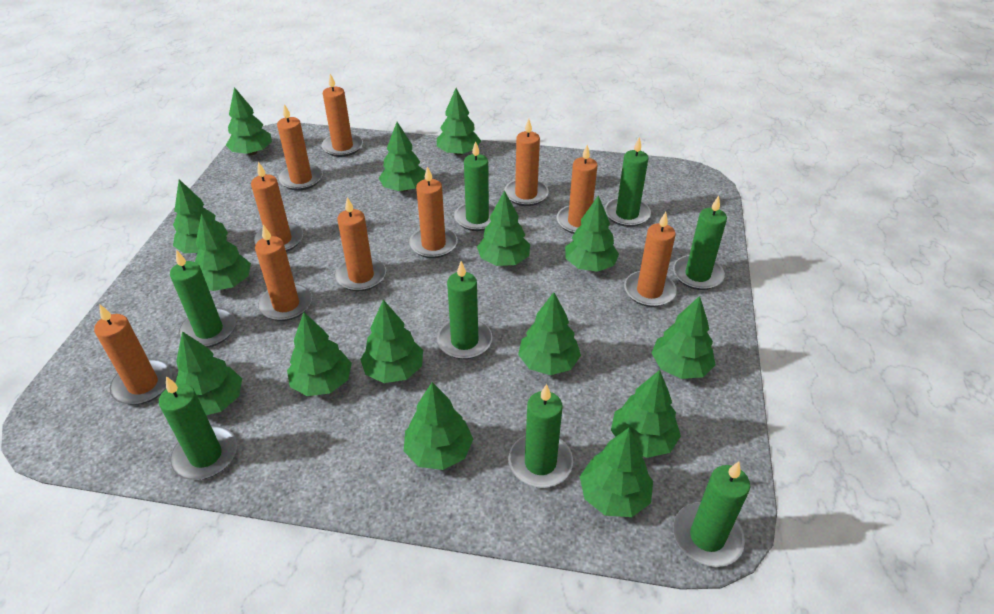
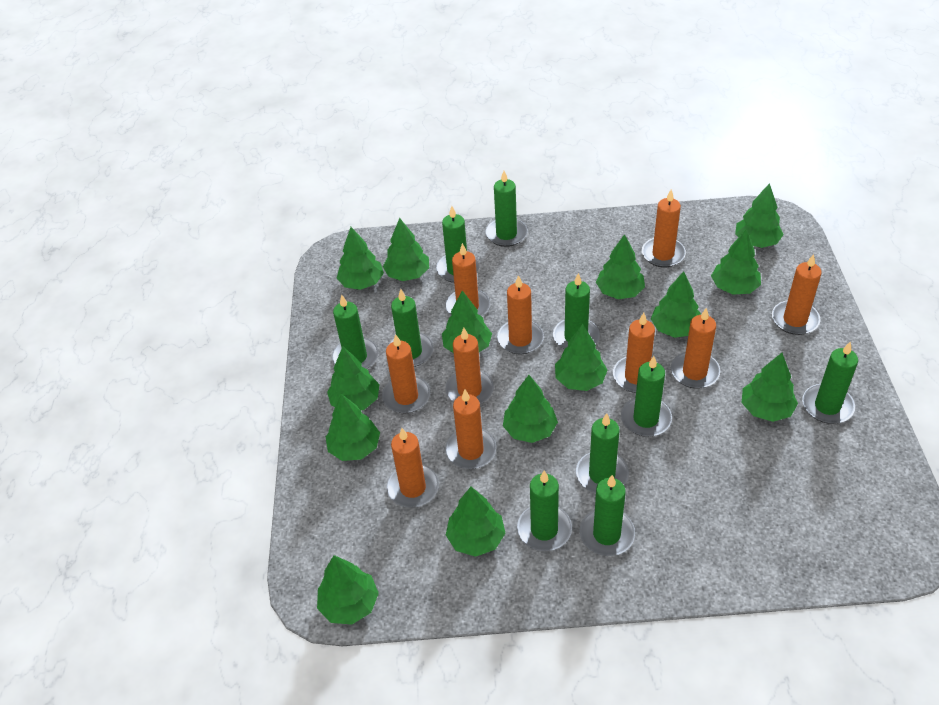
green candle: 8 -> 10
green tree: 15 -> 14

